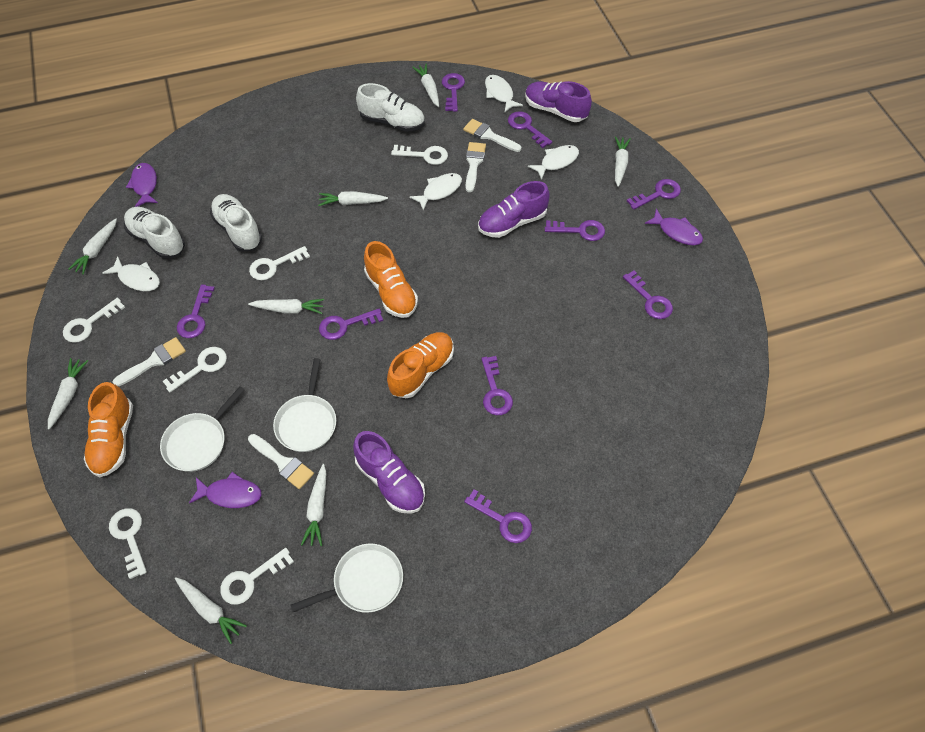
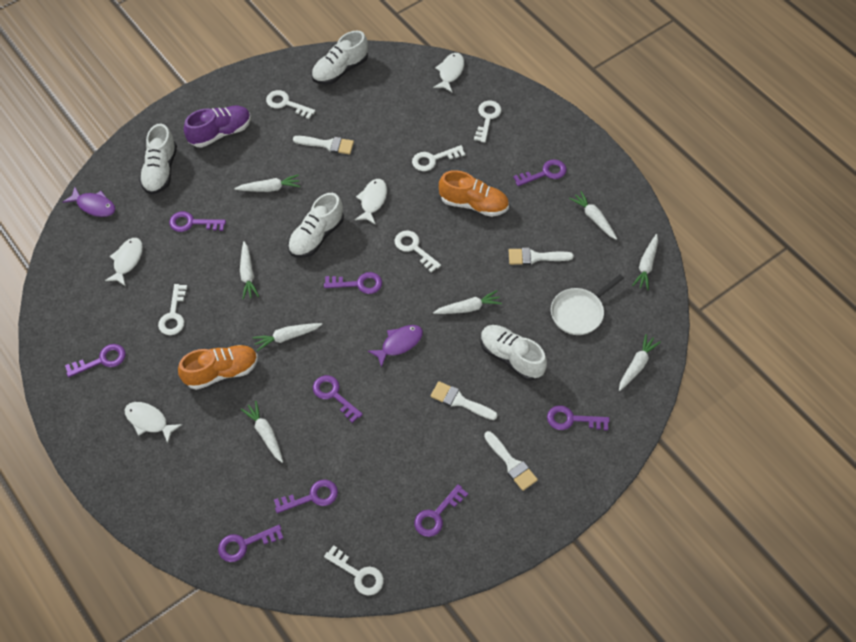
orange shoe: 3 -> 2
purple fish: 3 -> 2
purple shoe: 3 -> 1
white pan: 3 -> 1
white shoe: 3 -> 4

